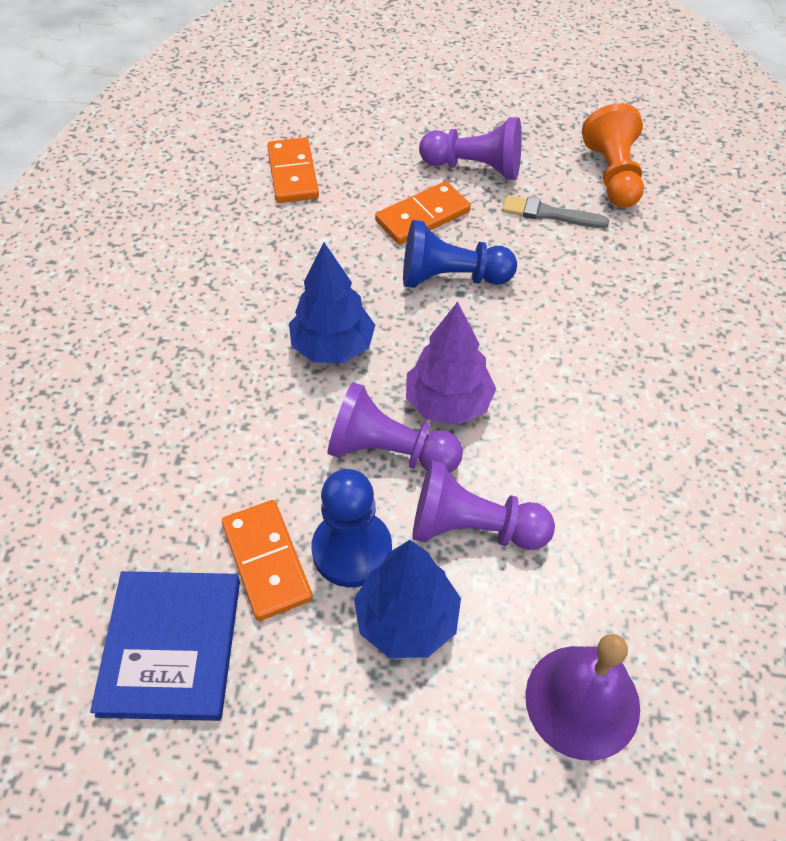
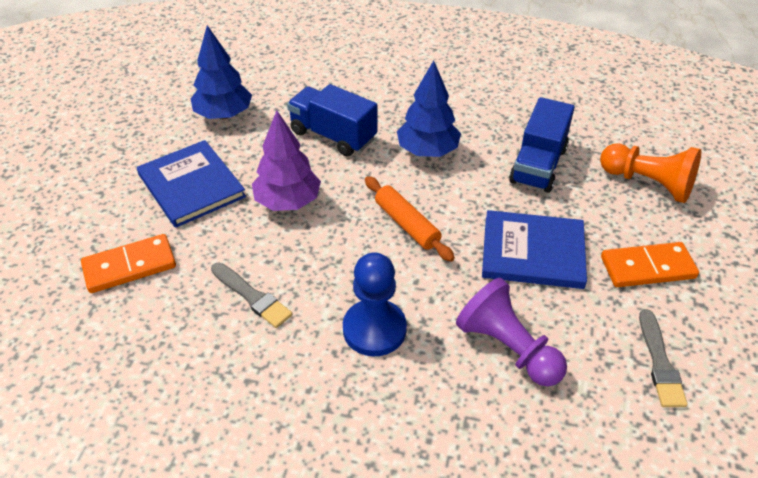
blue book: 1 -> 2
blue pawn: 2 -> 1
blue truck: 0 -> 2
grey brush: 1 -> 2
orange domino: 3 -> 2
orange rolling pin: 0 -> 1
purple bell: 1 -> 0
purple pawn: 3 -> 1

